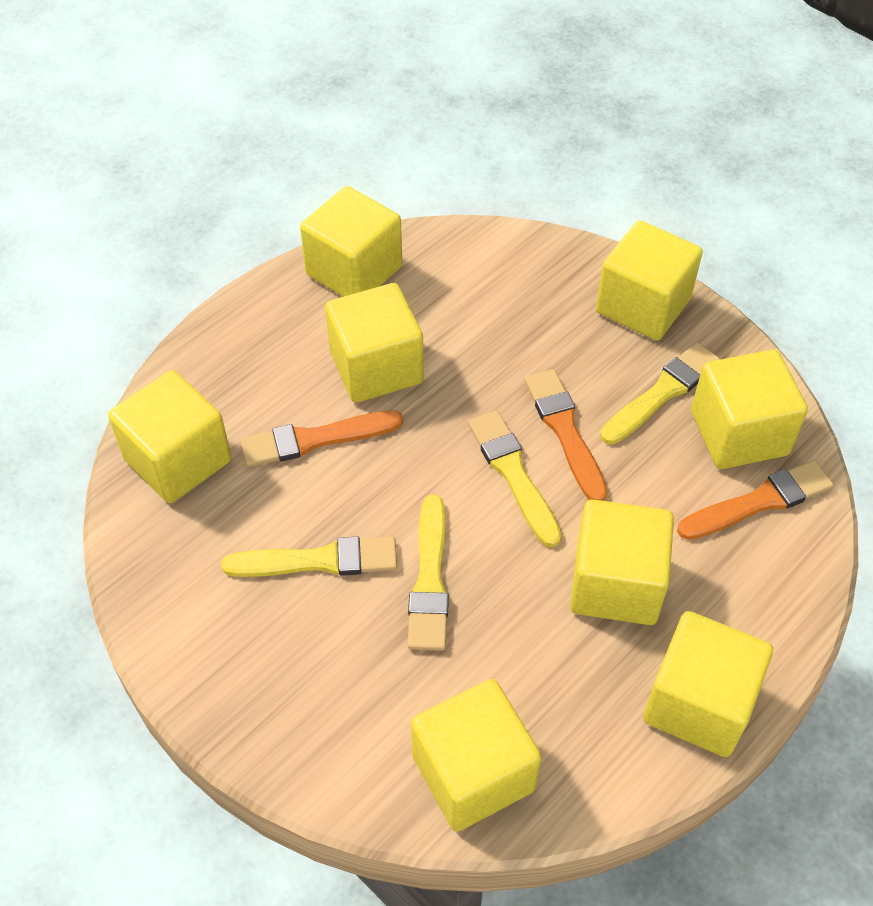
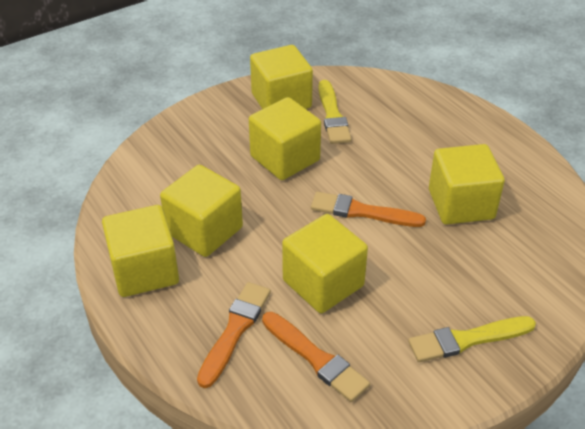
yellow brush: 4 -> 2
yellow cube: 8 -> 6

